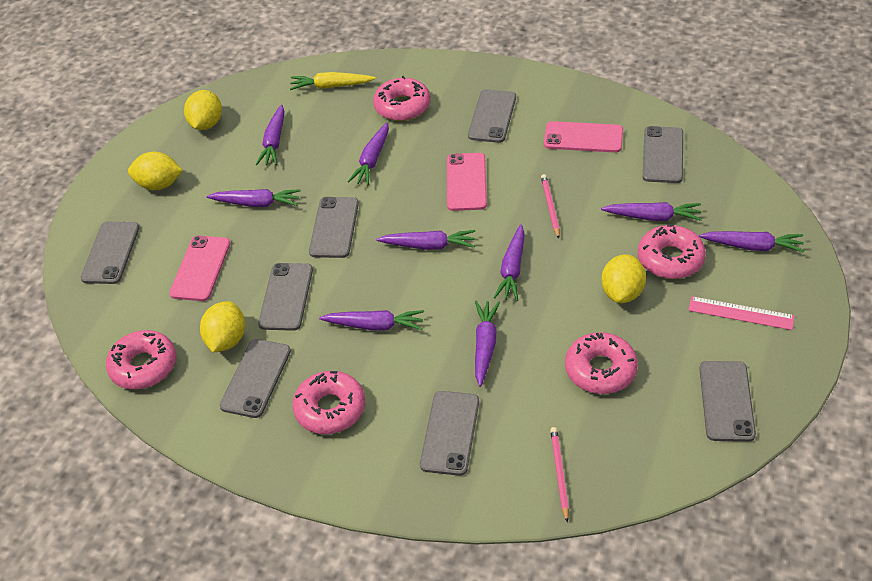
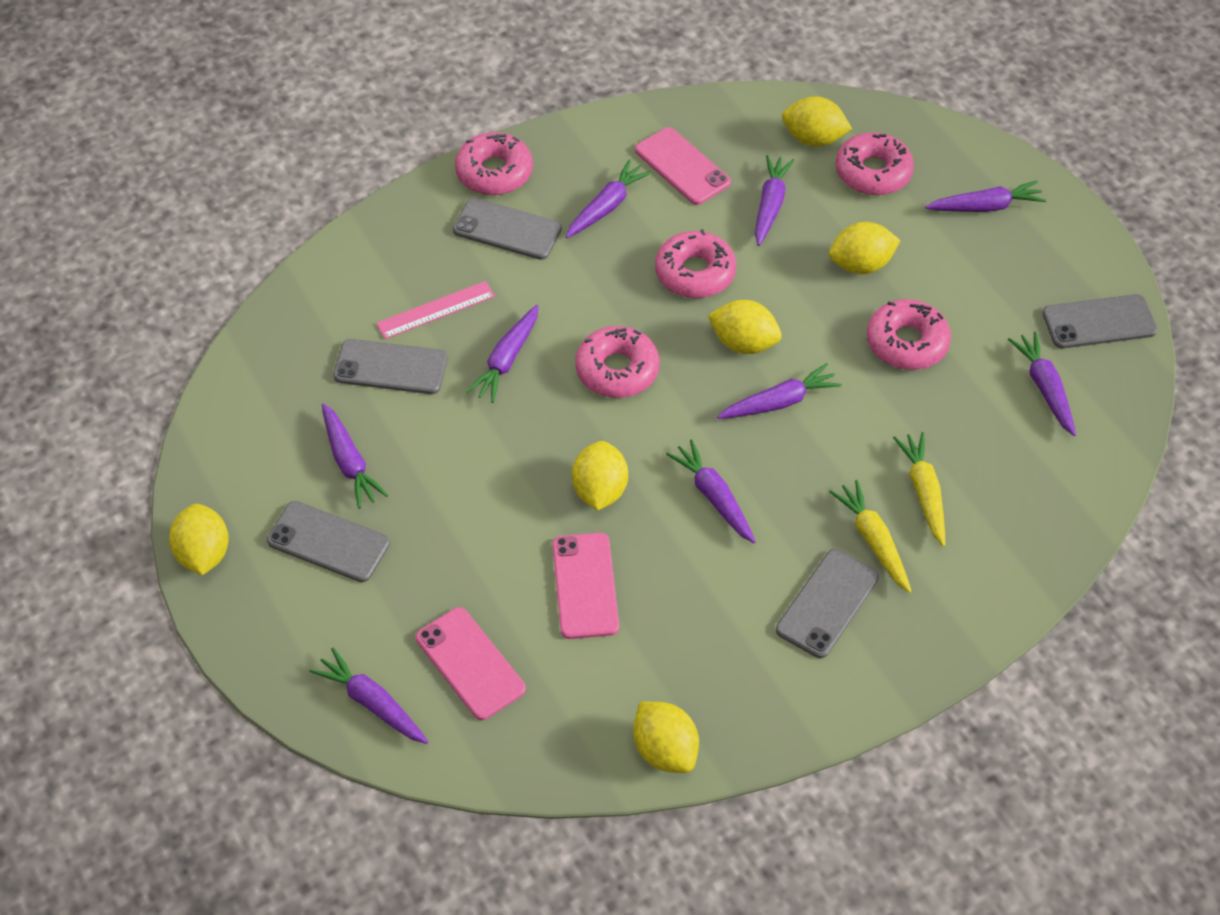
grey phone: 8 -> 5
pink pencil: 2 -> 0
yellow carrot: 1 -> 2
yellow lemon: 4 -> 6

